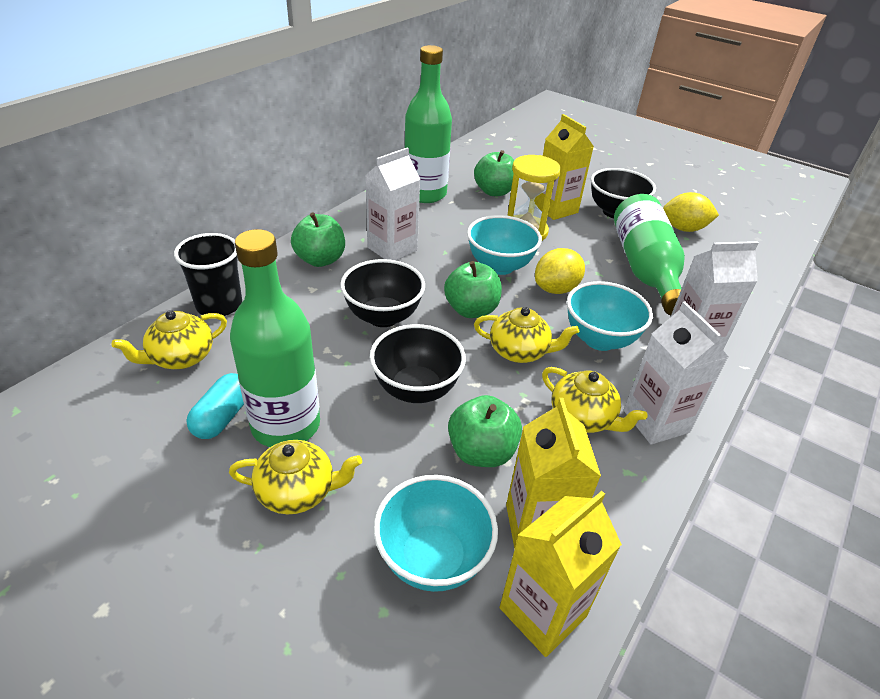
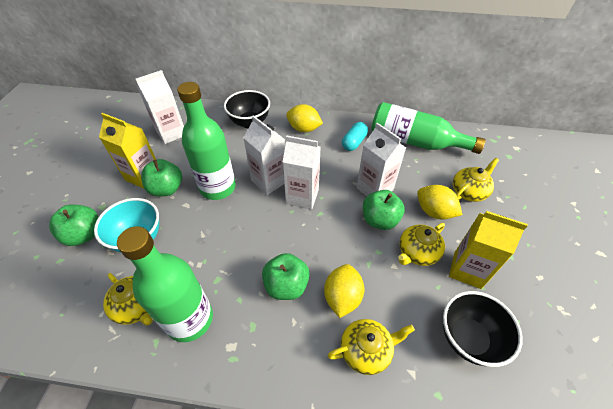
black bowl: 3 -> 2
black cup: 1 -> 0
turquoise bowl: 3 -> 1
white carton: 3 -> 4
yellow carton: 3 -> 2
yellow hourglass: 1 -> 0
yellow lemon: 2 -> 3

